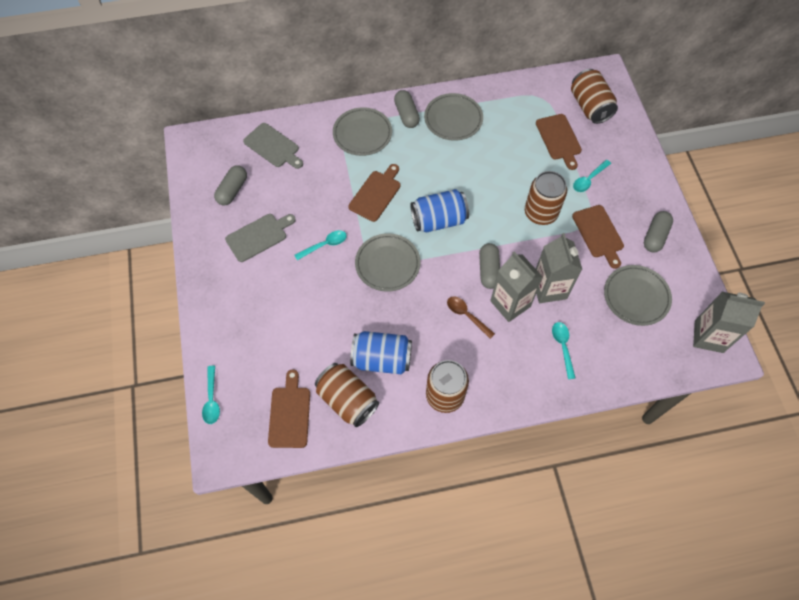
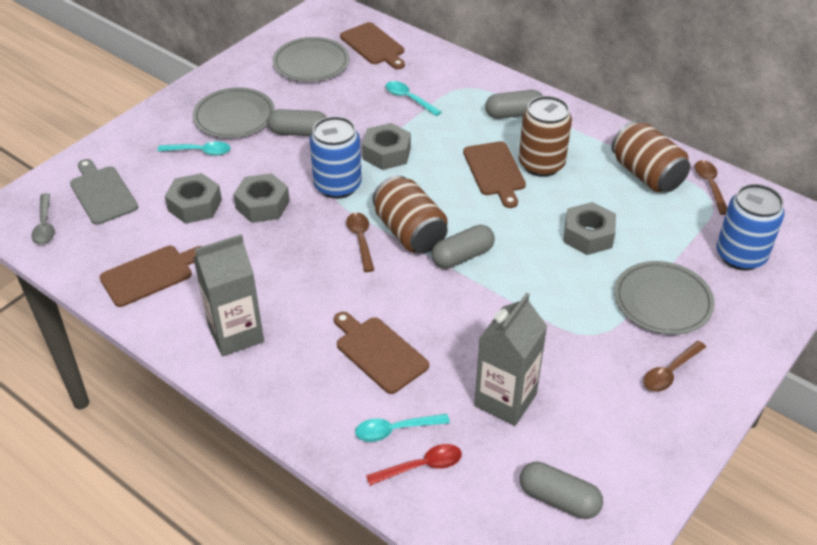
brown can: 4 -> 3
brown spoon: 1 -> 3
grey carton: 3 -> 2
grey cutting board: 2 -> 1
grey nut: 0 -> 4
grey plate: 4 -> 3
grey spoon: 0 -> 1
red spoon: 0 -> 1
turquoise spoon: 4 -> 3

